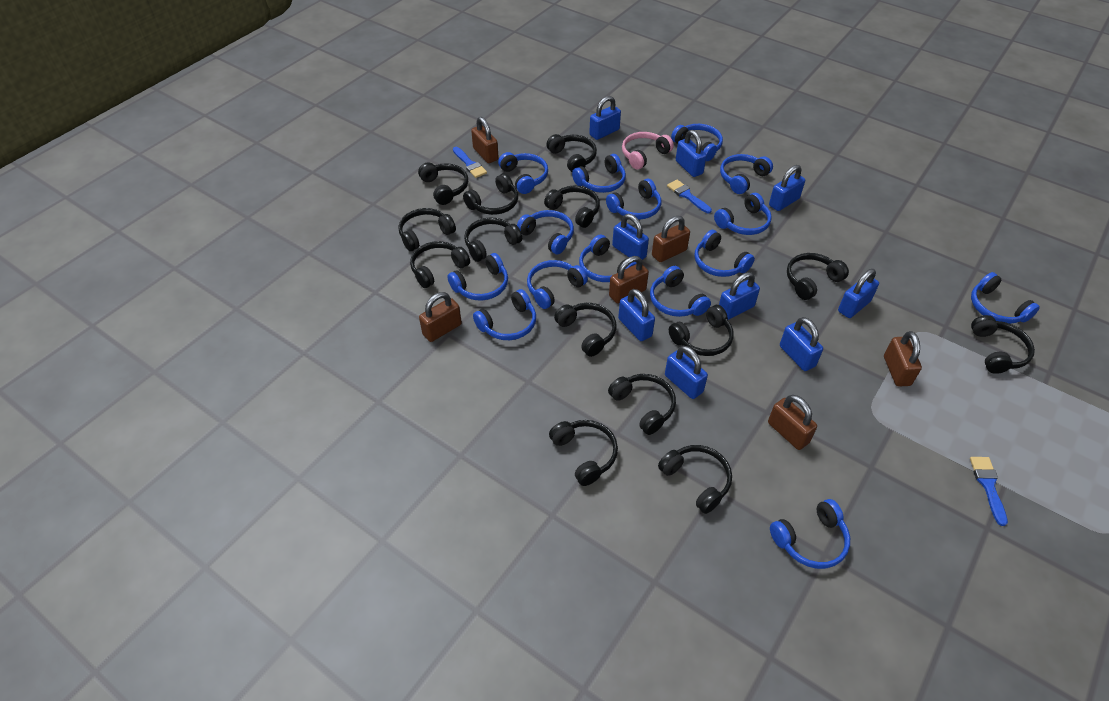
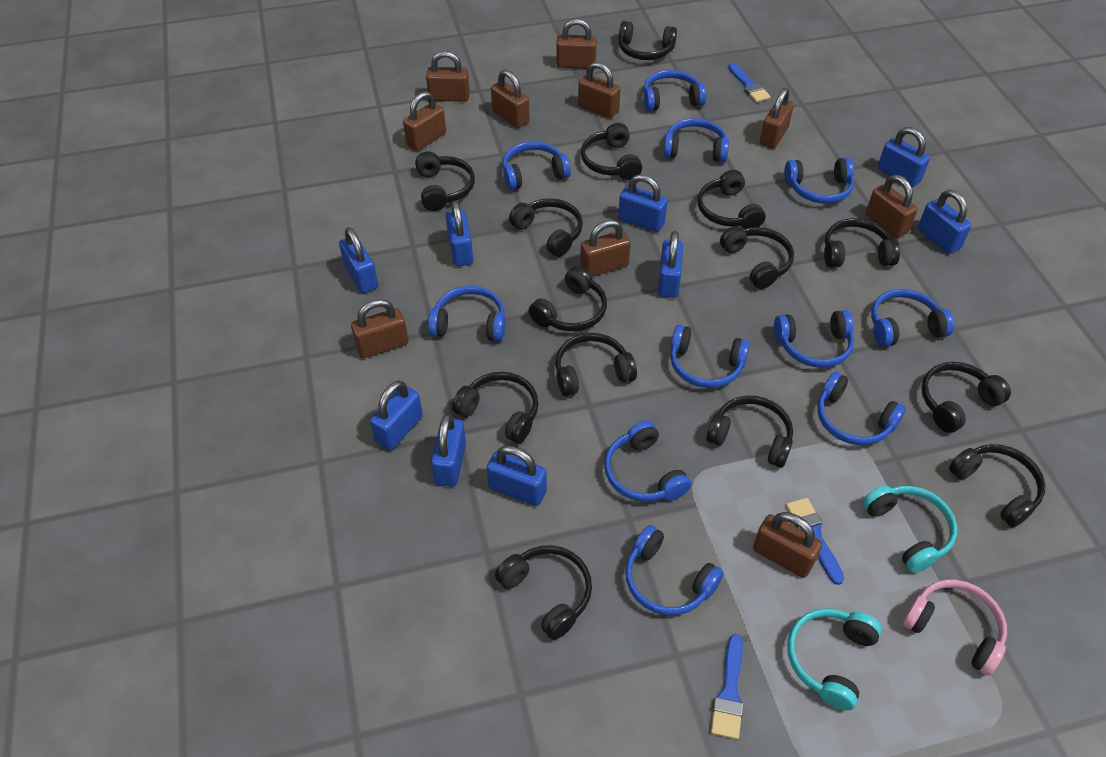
blue headphones: 15 -> 11
brown padlock: 6 -> 10
turquoise headphones: 0 -> 2

